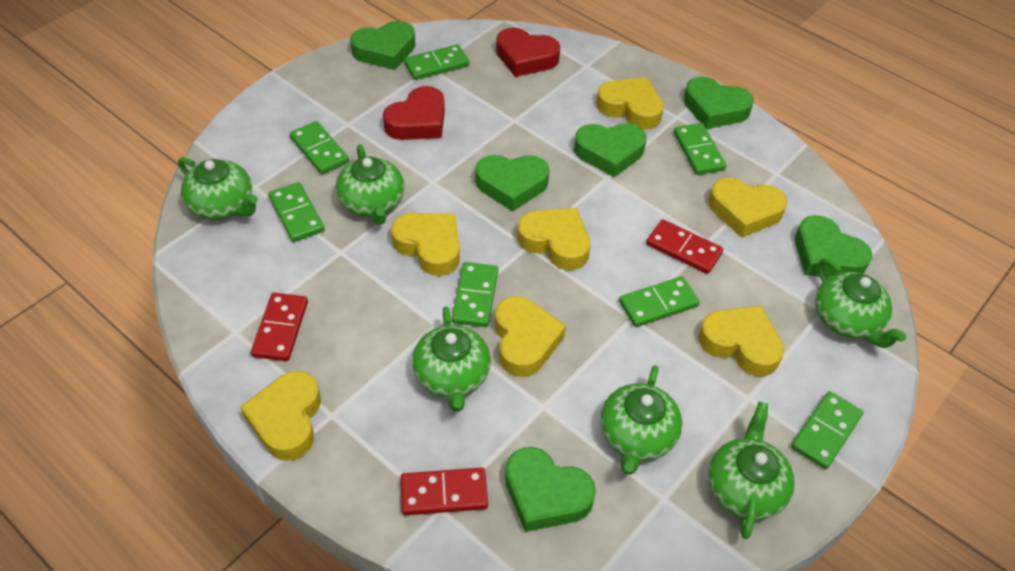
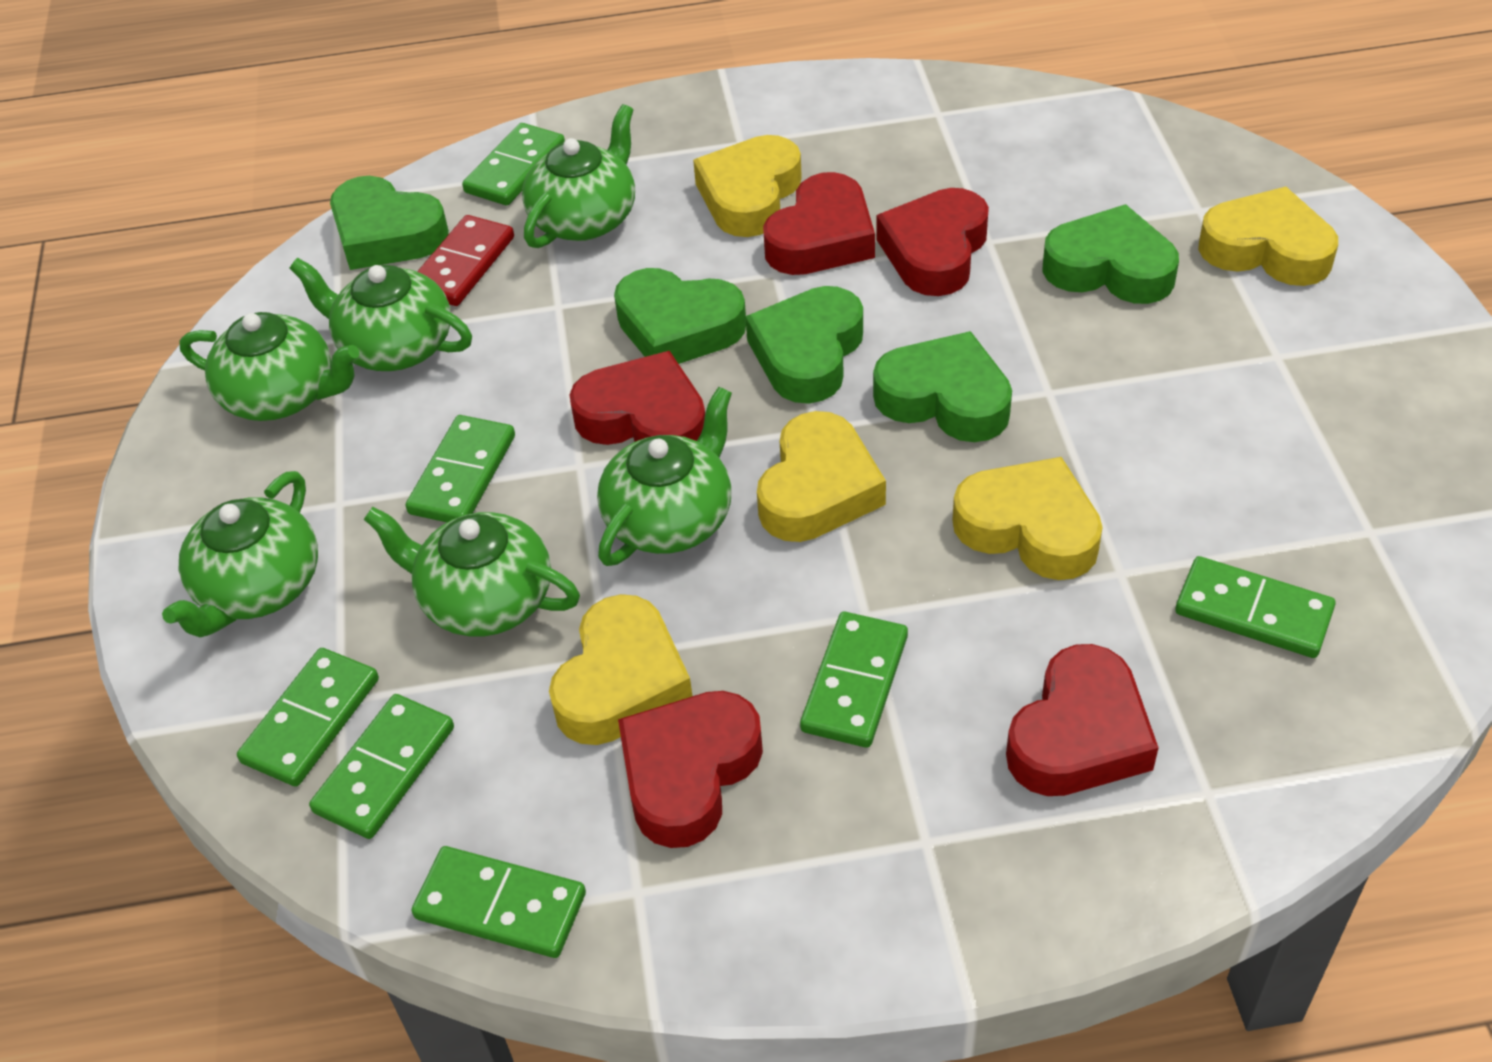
green heart: 6 -> 5
red domino: 3 -> 1
red heart: 2 -> 5
yellow heart: 7 -> 5

